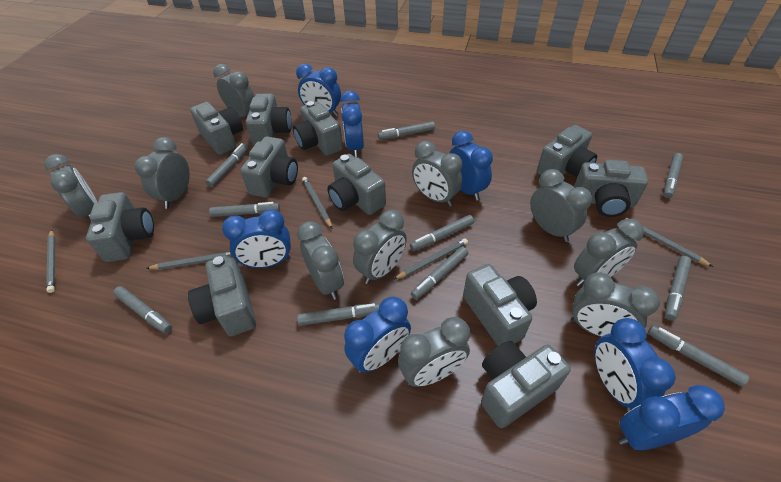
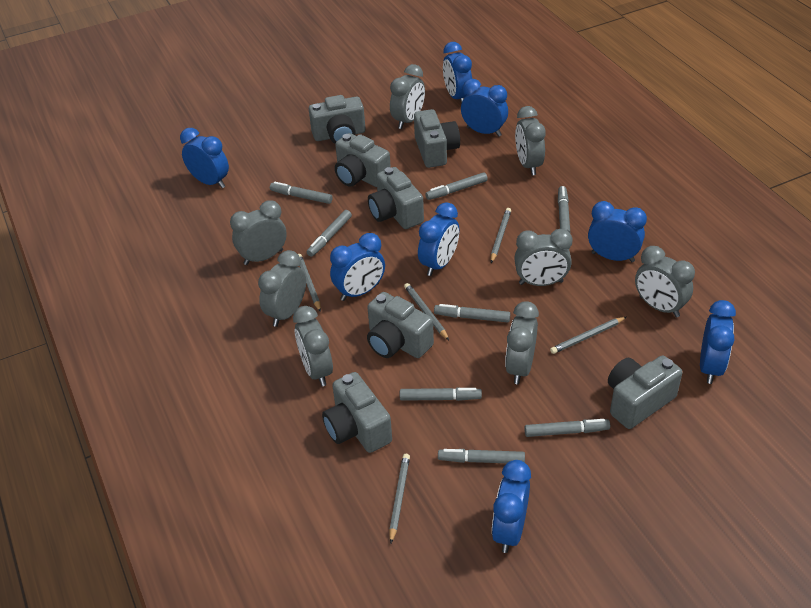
blue clock: 7 -> 8
grey camera: 11 -> 7
grey clock: 10 -> 8
grey marker: 10 -> 8

